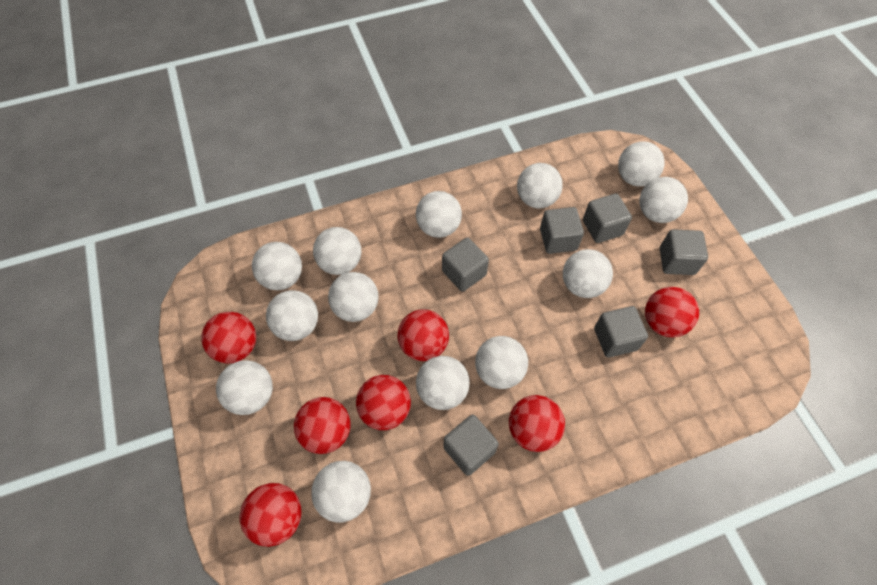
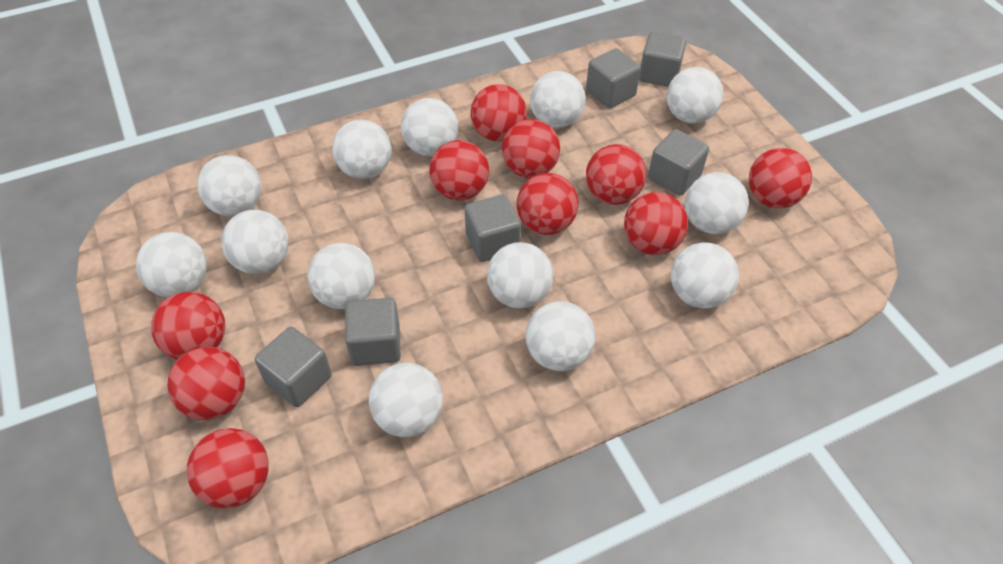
red ball: 7 -> 10

